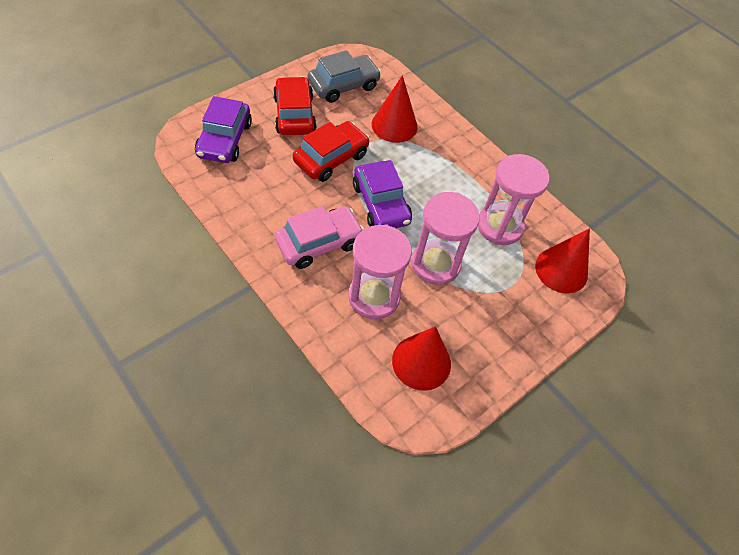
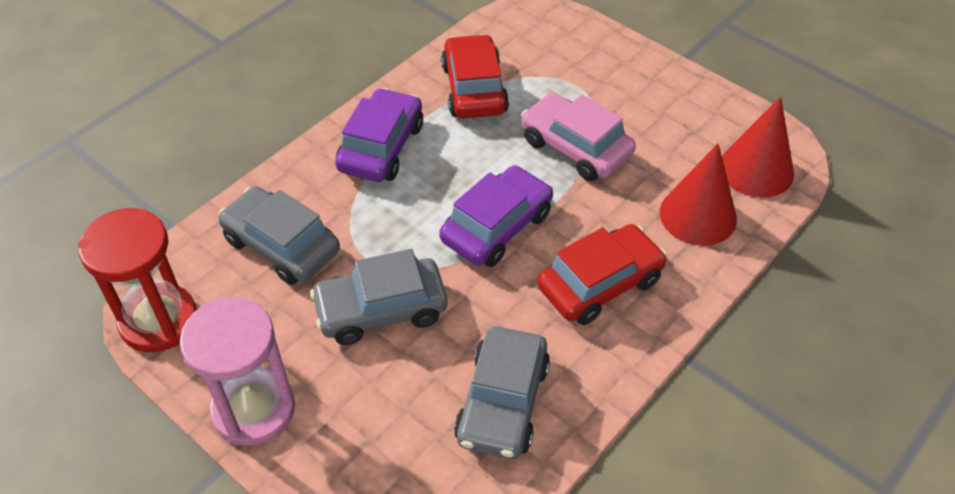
grey car: 1 -> 3
pink hourglass: 3 -> 1
red cone: 3 -> 2
red hourglass: 0 -> 1

